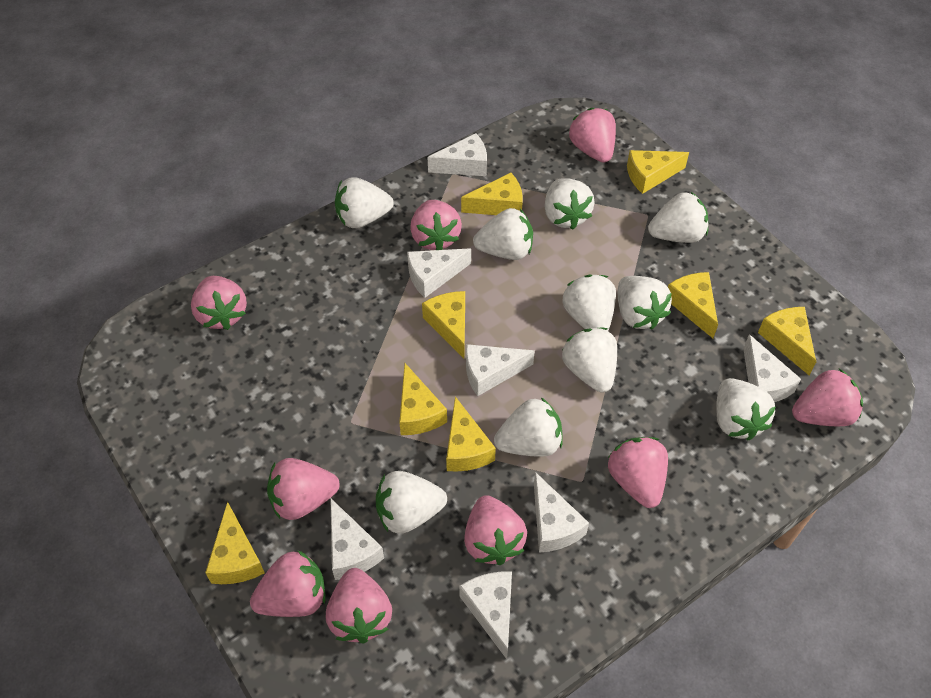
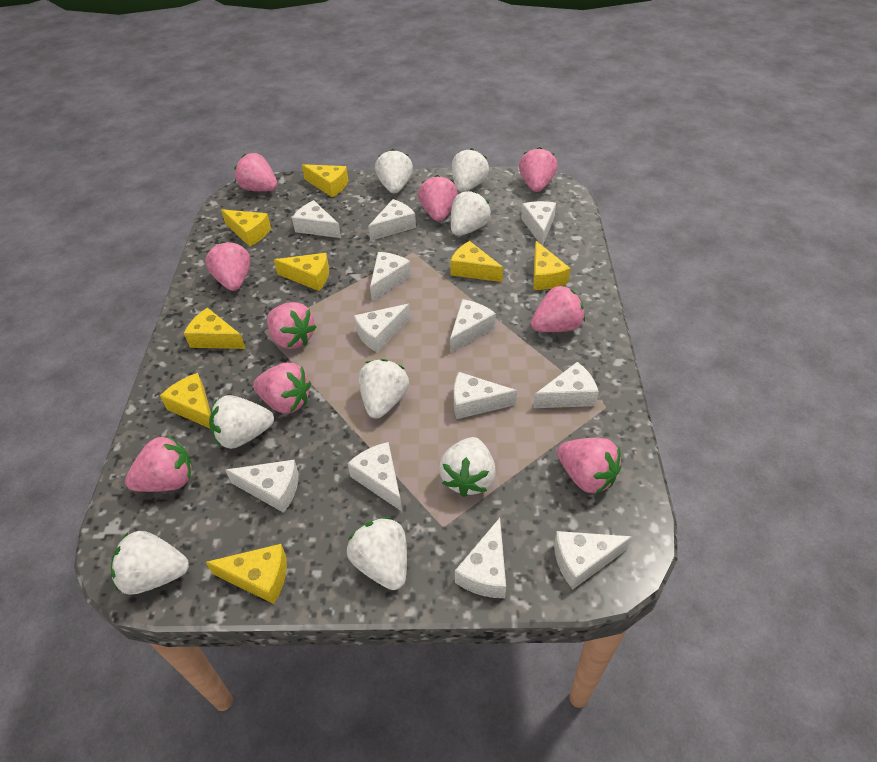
white cheese: 7 -> 12
white strawberry: 10 -> 8

